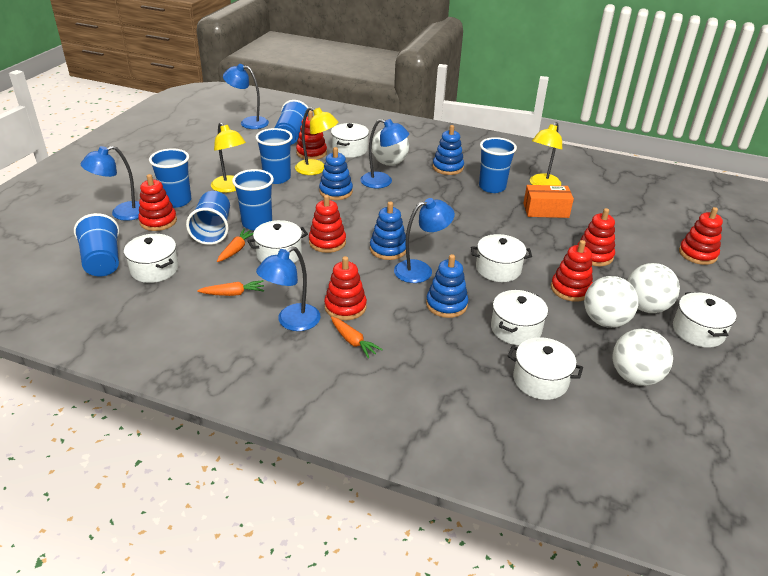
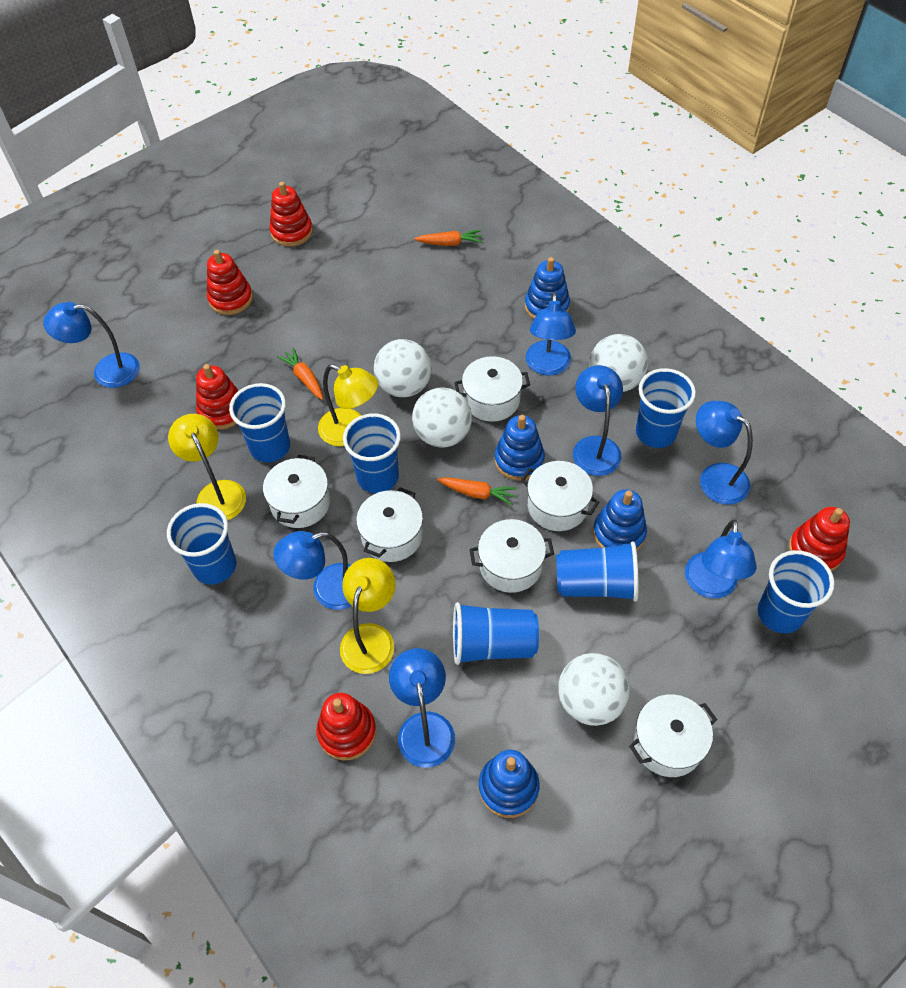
blue lamp: 5 -> 7
orange box: 1 -> 0
red stacking toy: 7 -> 5
white pot: 7 -> 6

